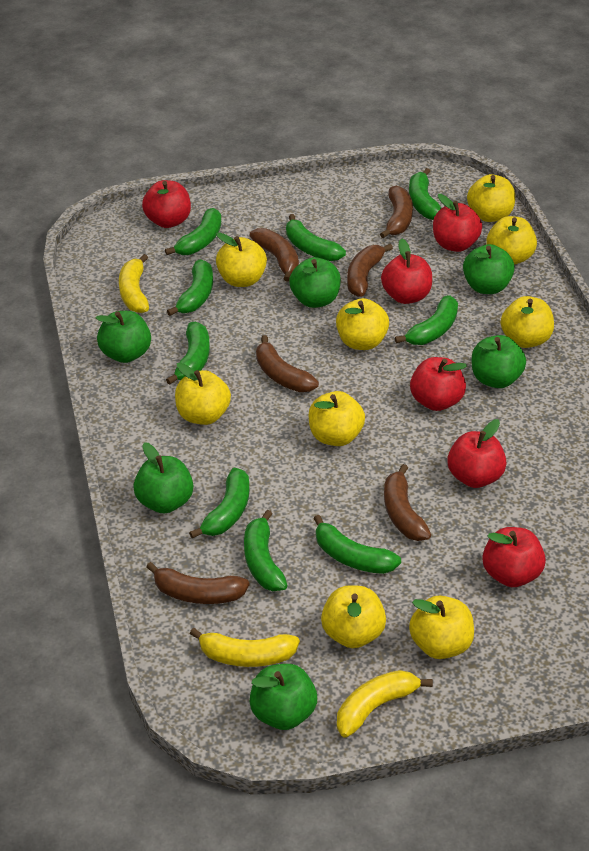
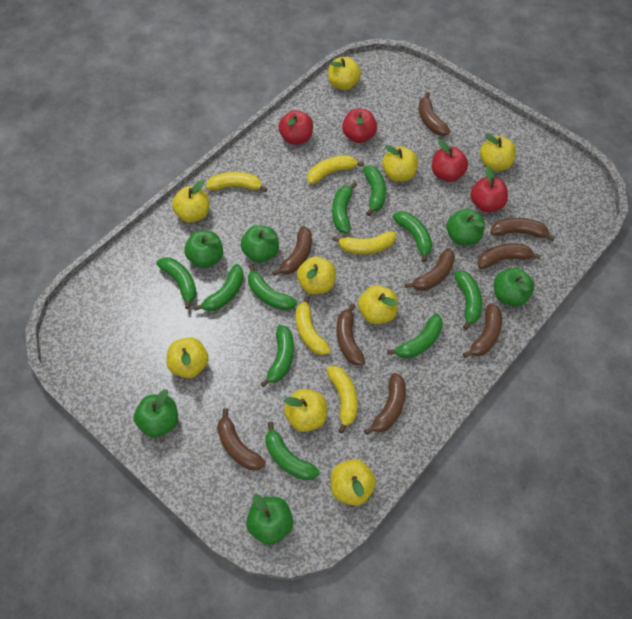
brown banana: 6 -> 9
green banana: 9 -> 10
red apple: 6 -> 4
yellow banana: 3 -> 5

